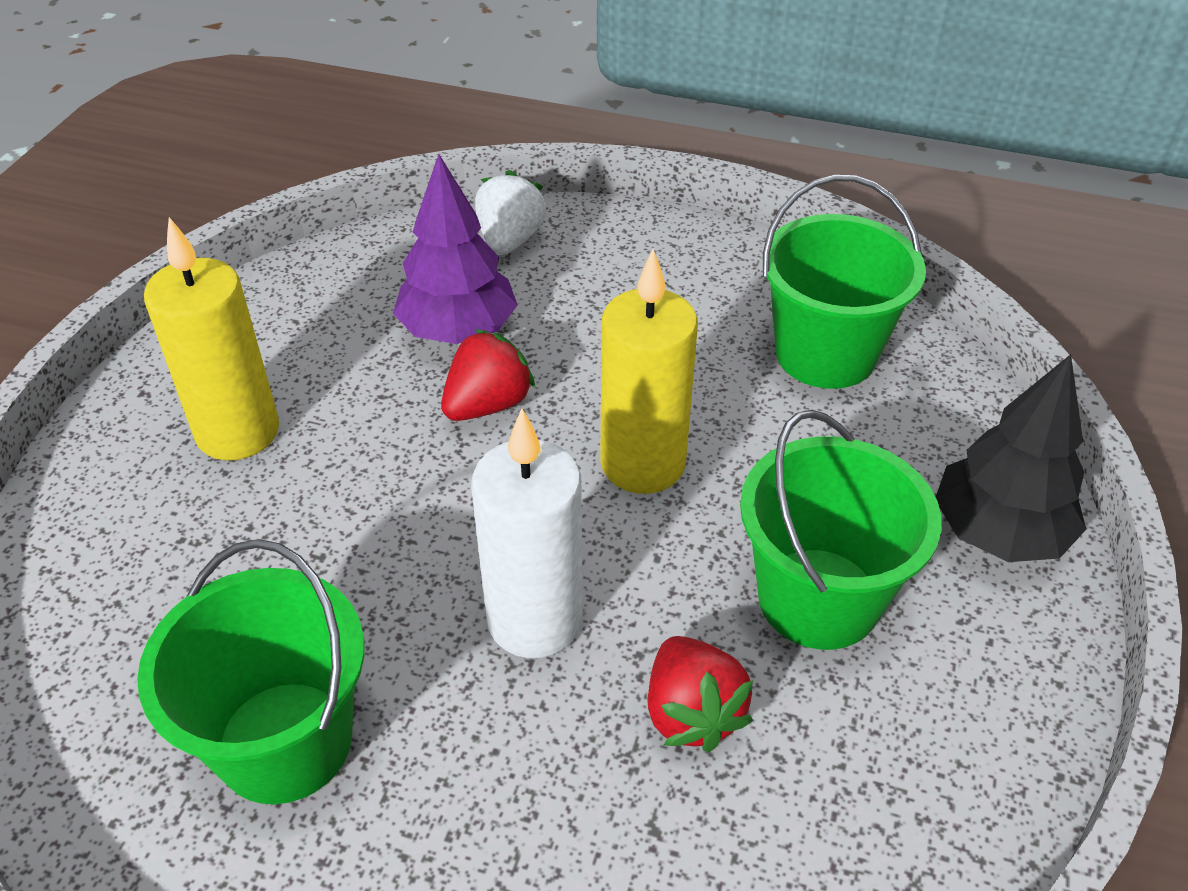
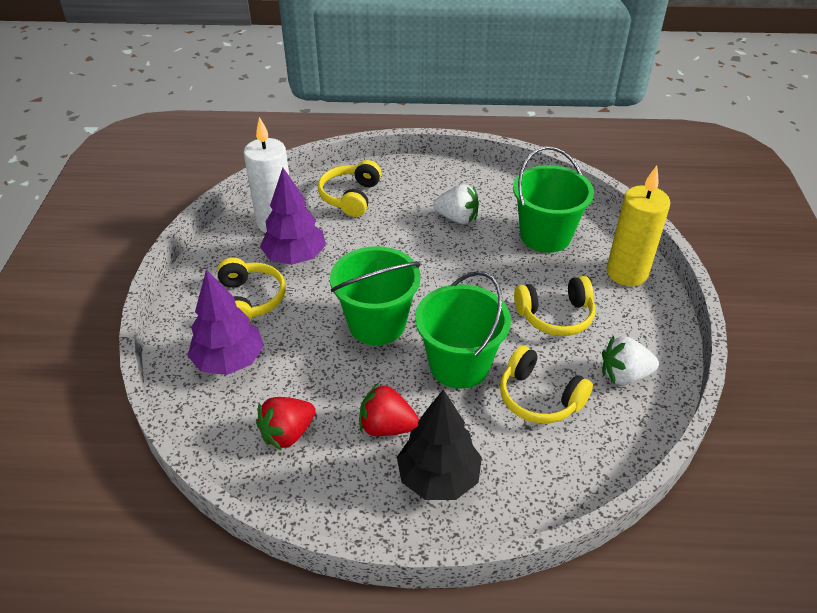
purple tree: 1 -> 2
white strawberry: 1 -> 2
yellow candle: 2 -> 1
yellow headphones: 0 -> 4

